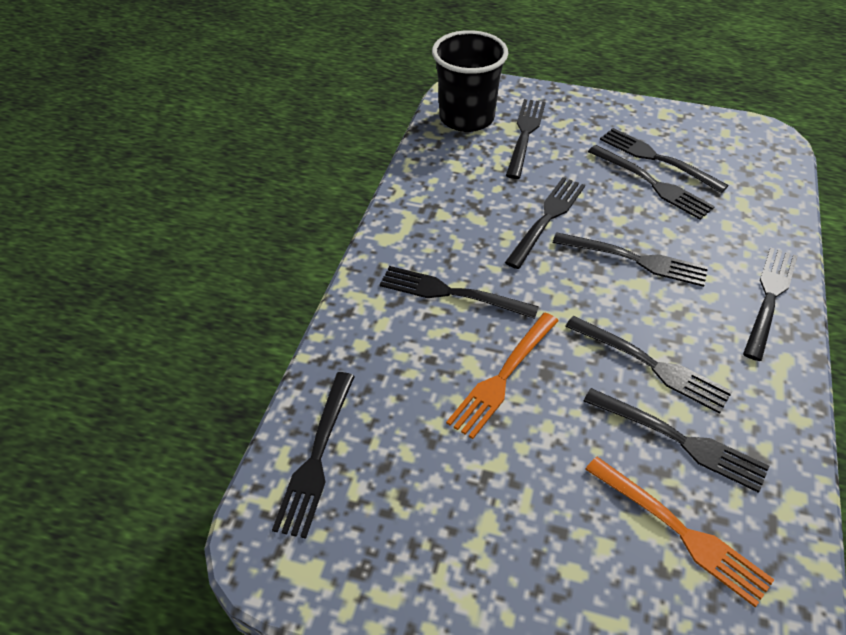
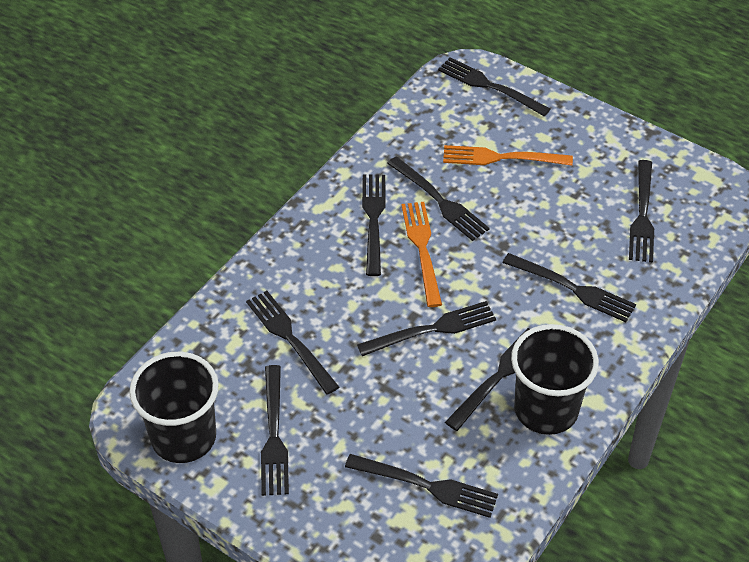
black cup: 1 -> 2

